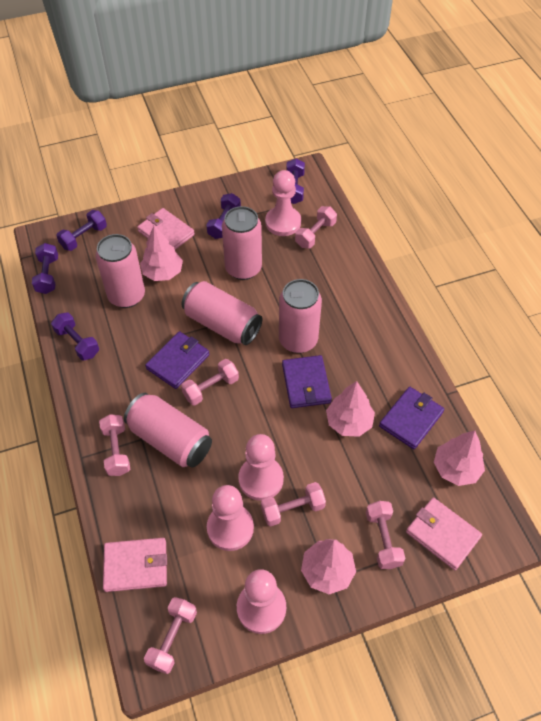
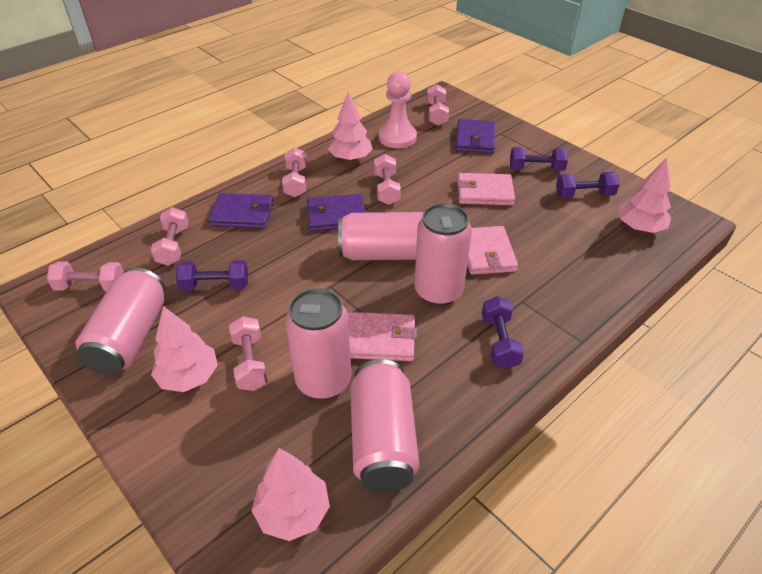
pink pawn: 4 -> 1
purple dumbbell: 5 -> 4

